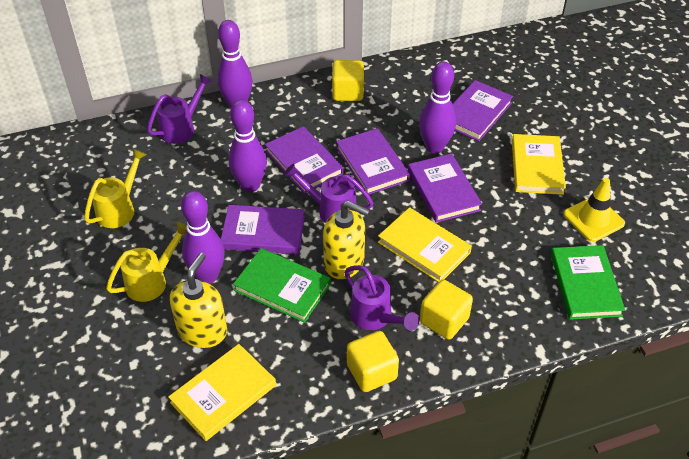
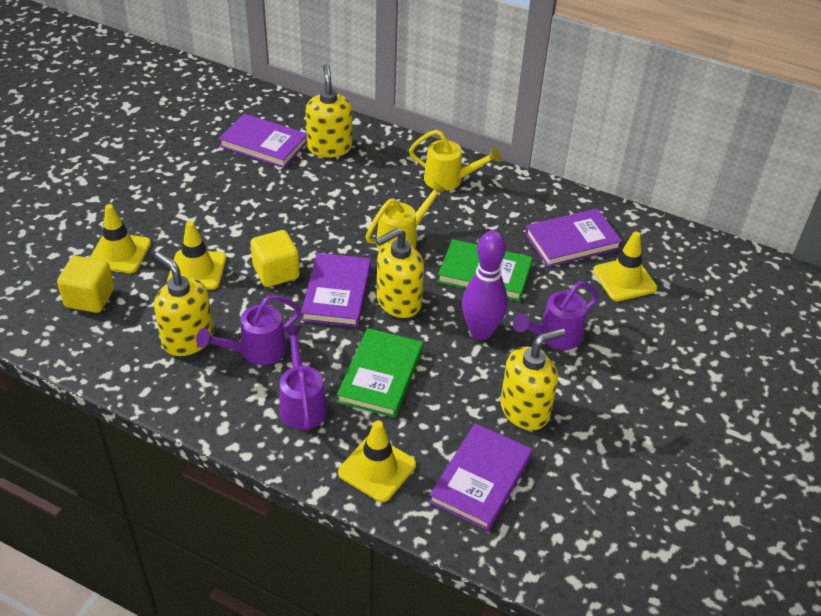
purple book: 5 -> 4
purple bowling pin: 4 -> 1
yellow book: 3 -> 0
yellow cube: 3 -> 2
yellow soap dispenser: 2 -> 4
yellow traffic cone: 1 -> 4

